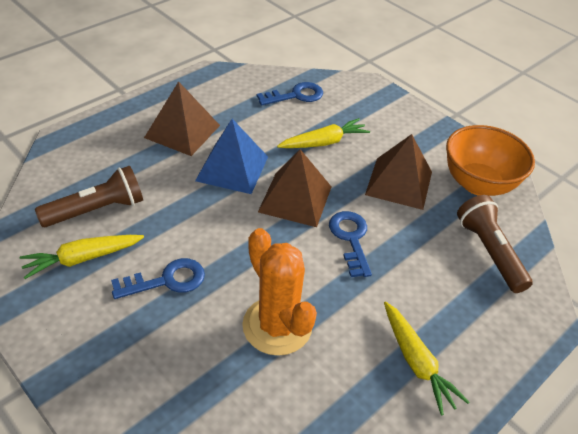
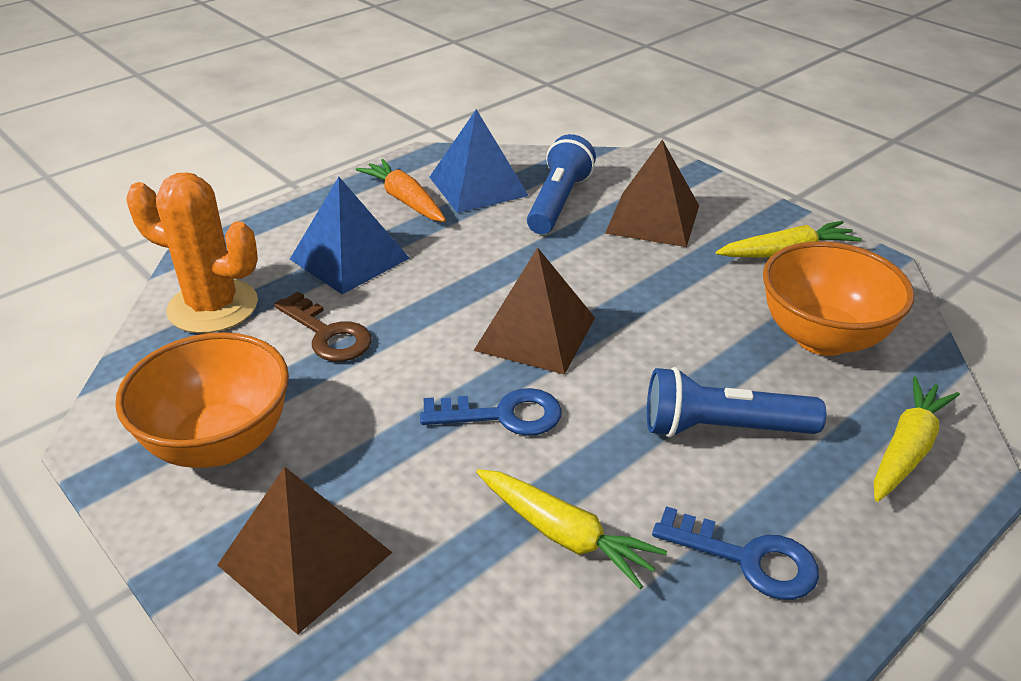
blue flashlight: 0 -> 2
blue key: 3 -> 2
blue pyramid: 1 -> 2
brown flashlight: 2 -> 0
brown key: 0 -> 1
orange bowl: 1 -> 2
orange carrot: 0 -> 1

